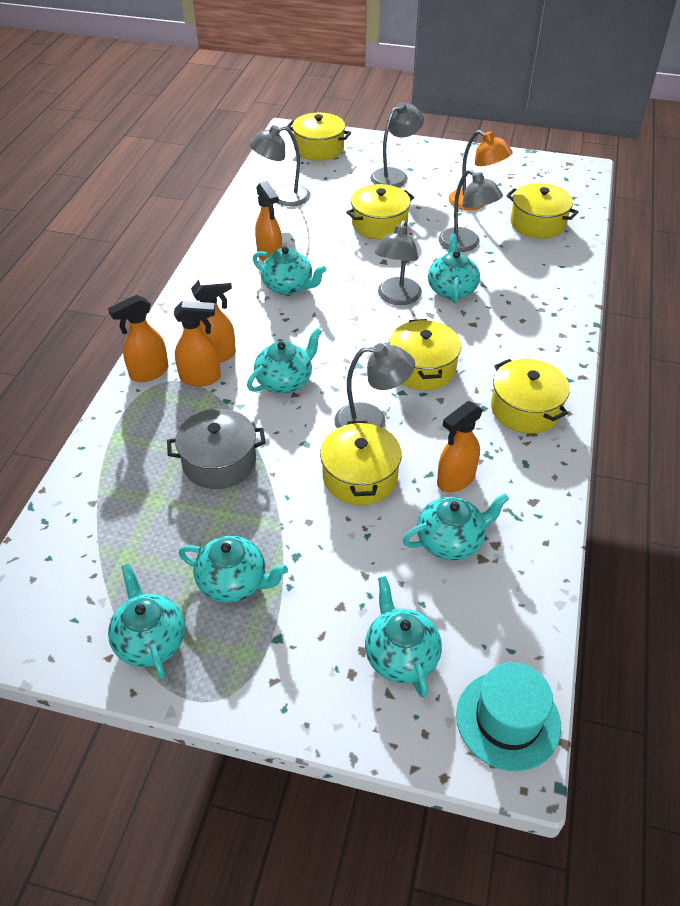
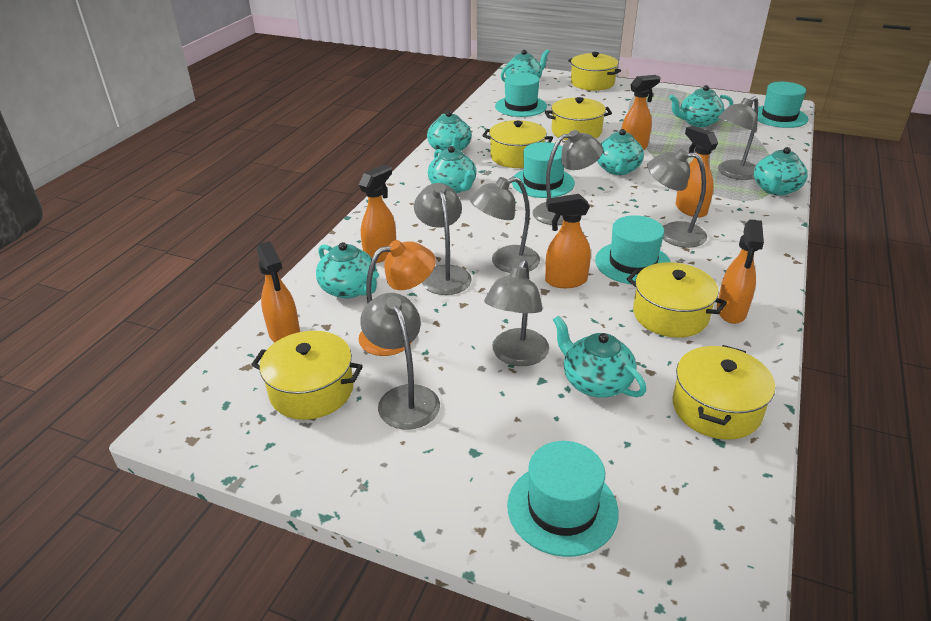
grey lamp: 5 -> 7
grey pot: 1 -> 0
orange spray bottle: 5 -> 6
turquoise hat: 1 -> 5
turquoise teapot: 7 -> 8

